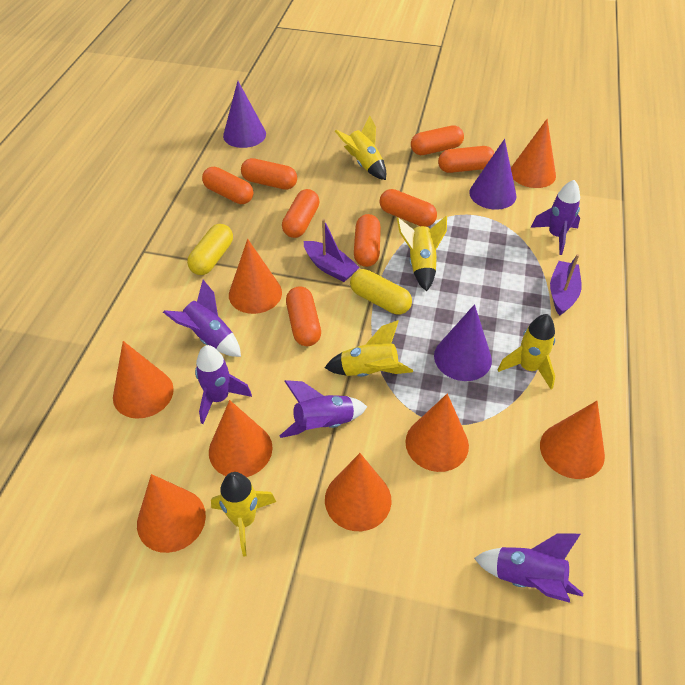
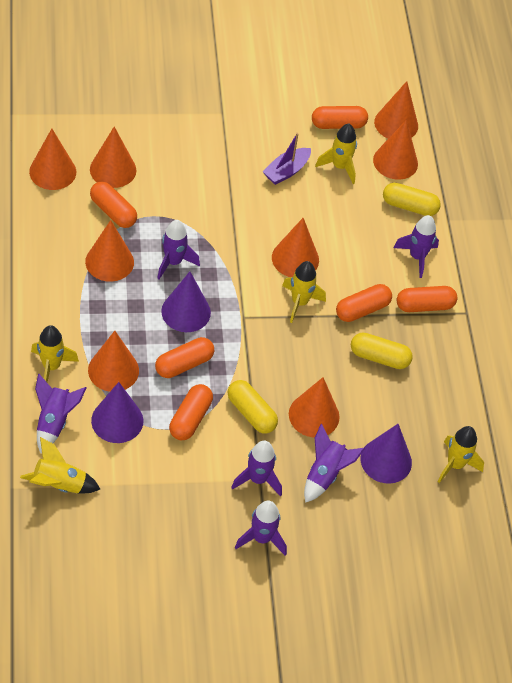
orange capsule: 8 -> 6
purple boat: 2 -> 1
purple rocket: 5 -> 6
yellow capsule: 2 -> 3

